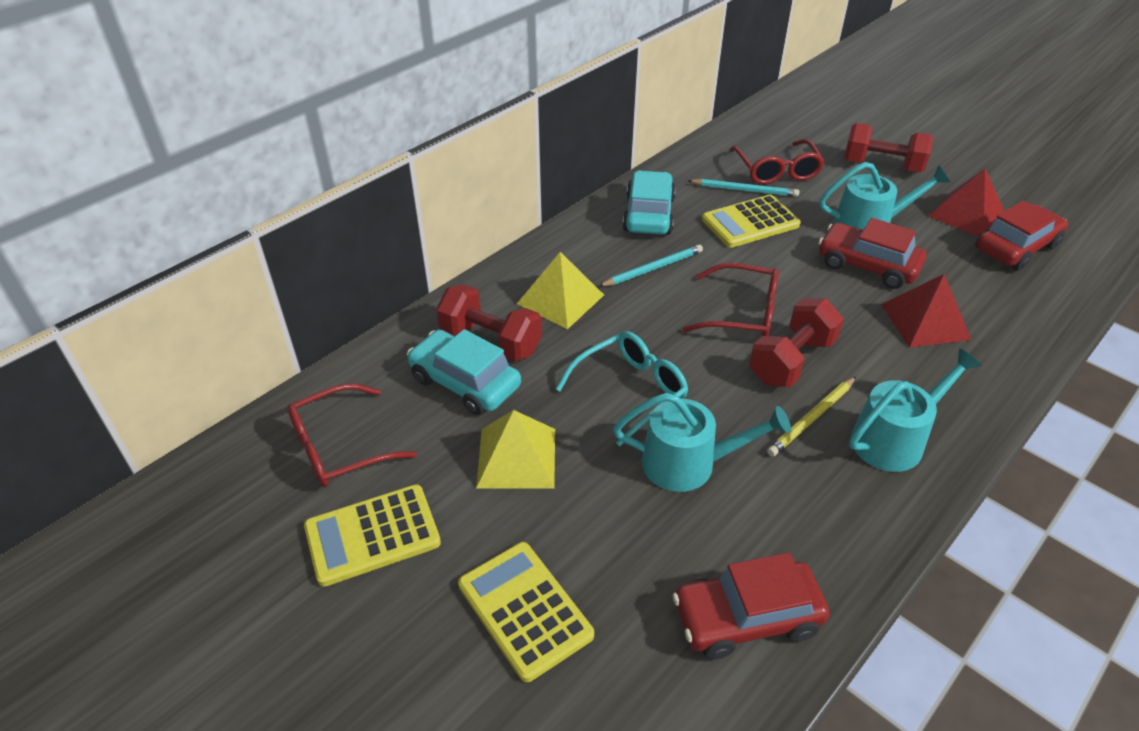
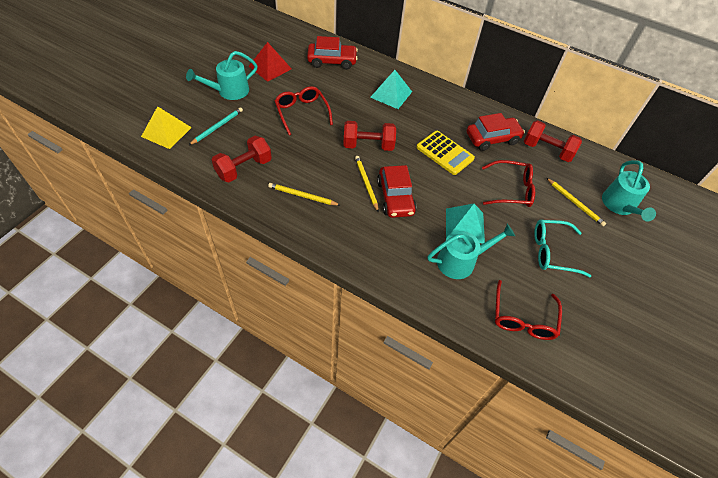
red pyramid: 2 -> 1
turquoise car: 2 -> 0
turquoise pencil: 2 -> 1
turquoise pyramid: 0 -> 2
yellow calculator: 3 -> 1
yellow pencil: 1 -> 3
yellow pyramid: 2 -> 1

